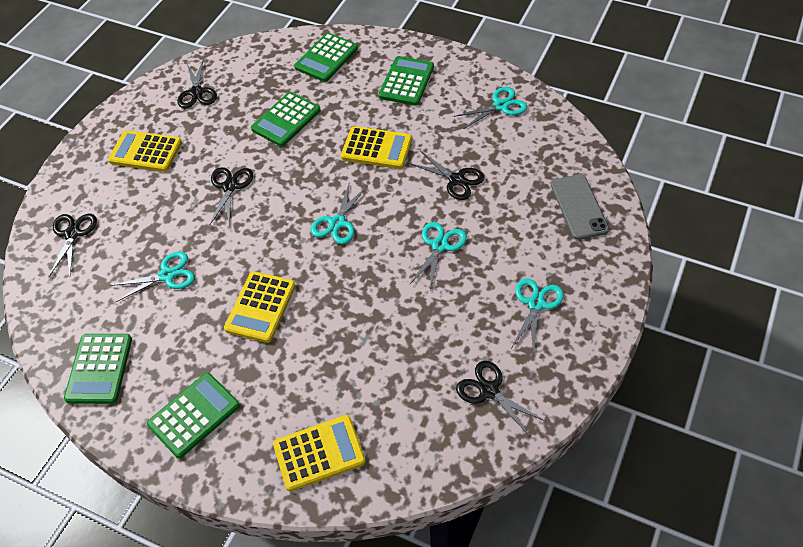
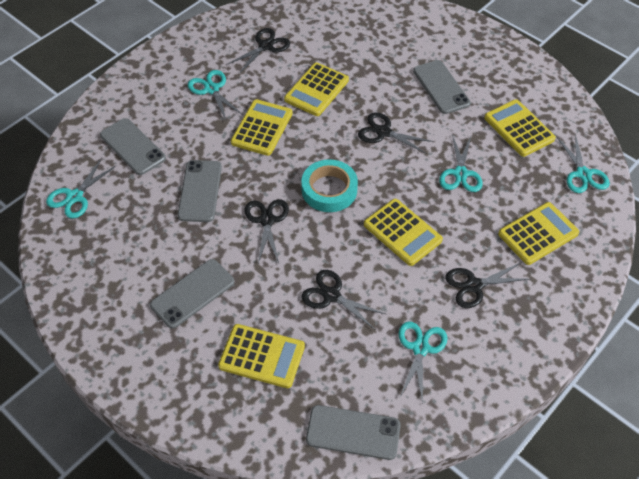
green calculator: 5 -> 0
grey phone: 1 -> 5
turquoise tape: 0 -> 1
yellow calculator: 4 -> 6

